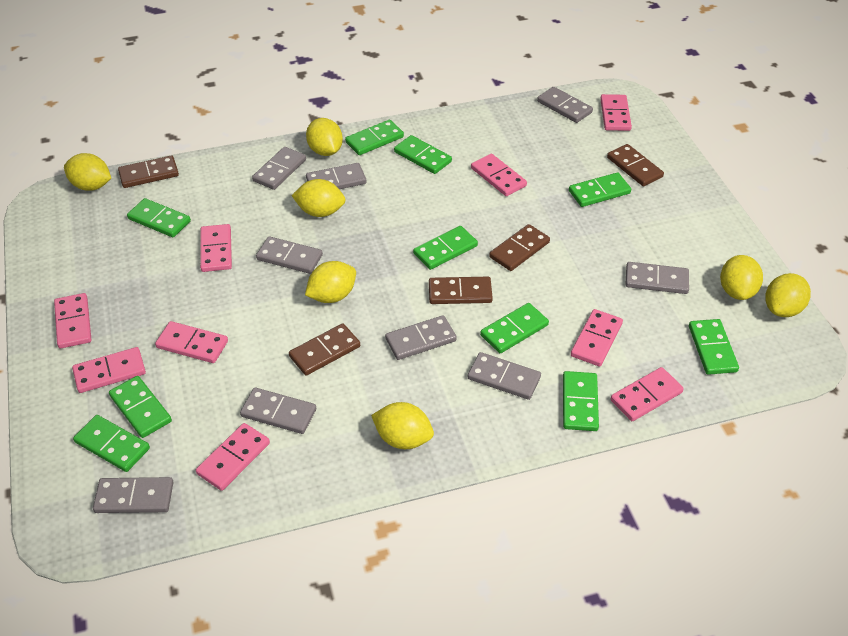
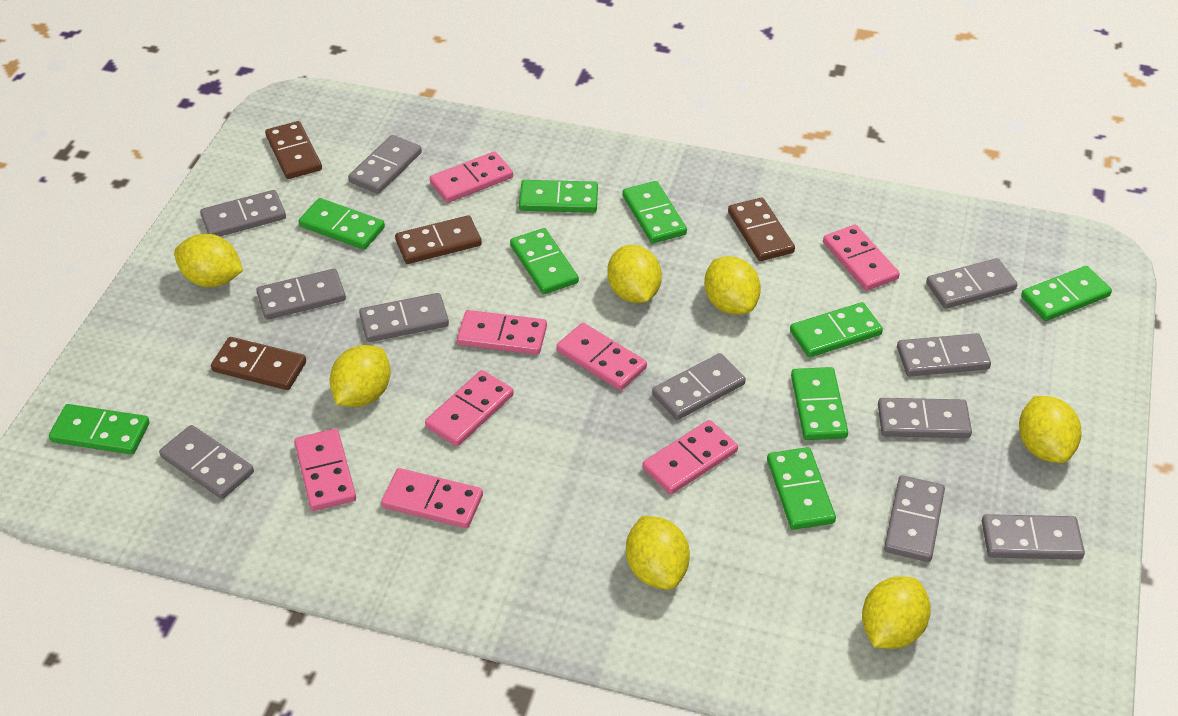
brown domino: 5 -> 4
green domino: 10 -> 9
grey domino: 9 -> 11
pink domino: 9 -> 8

